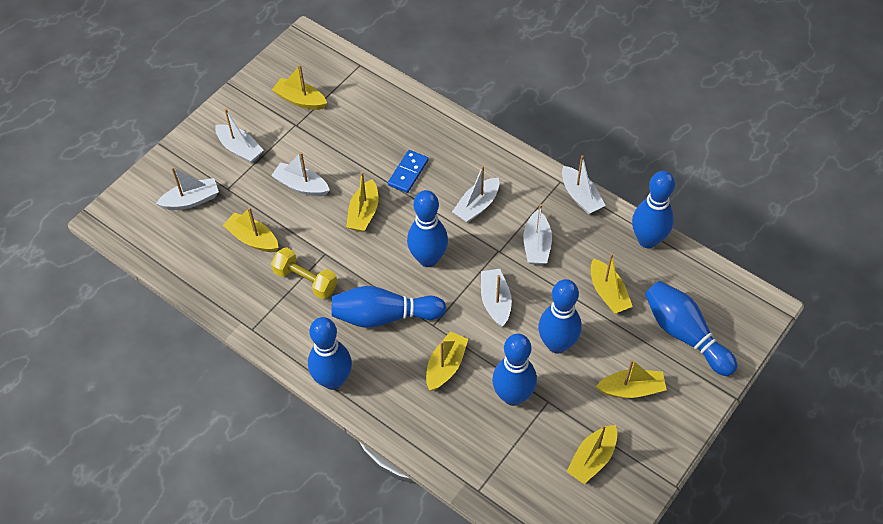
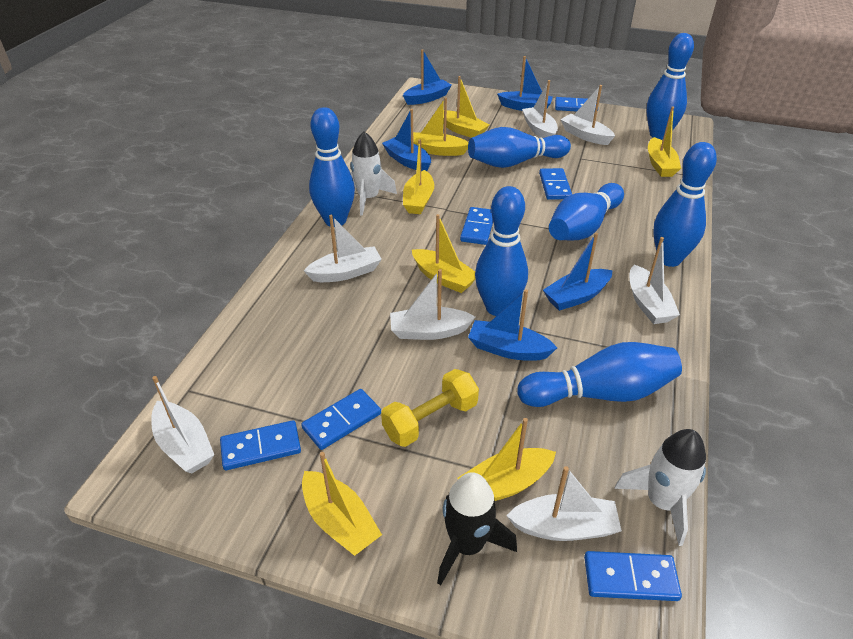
black rocket: 0 -> 1
blue boat: 0 -> 5
blue domino: 1 -> 6
white rocket: 0 -> 2

